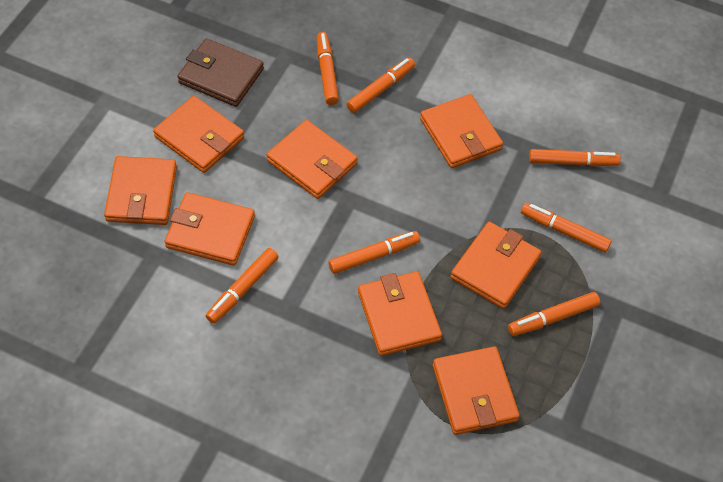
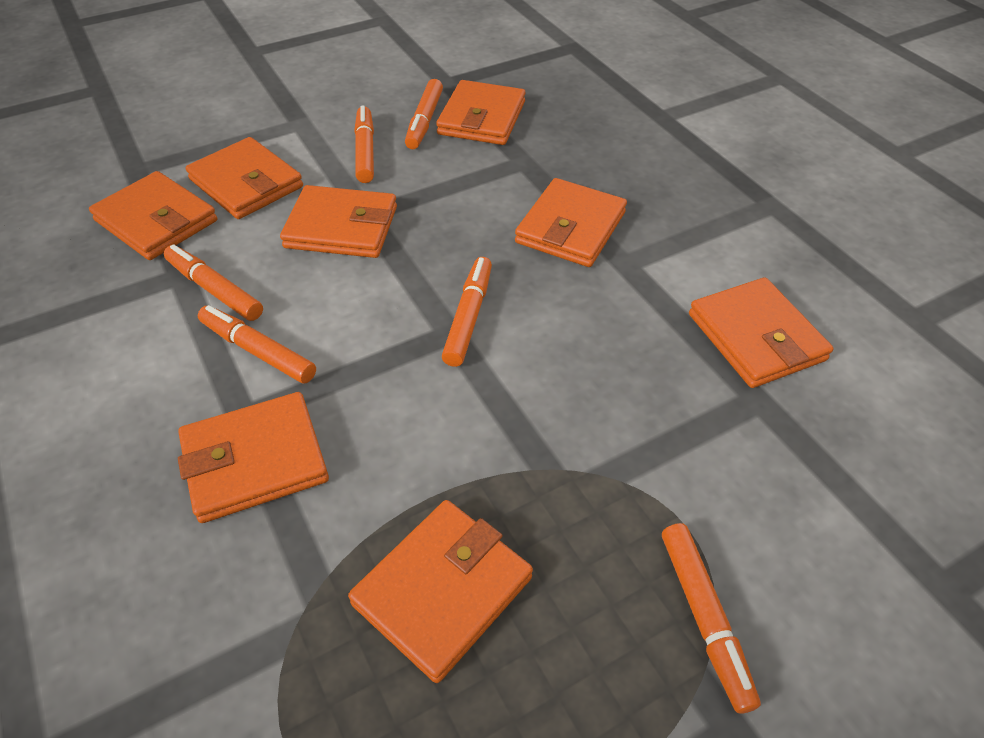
brown wallet: 1 -> 0
orange marker: 7 -> 6

